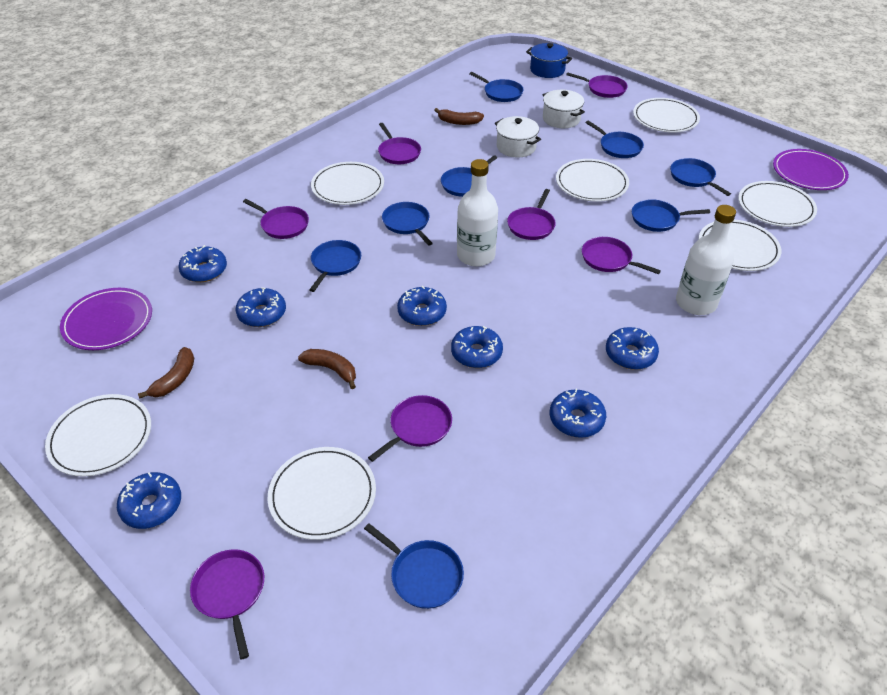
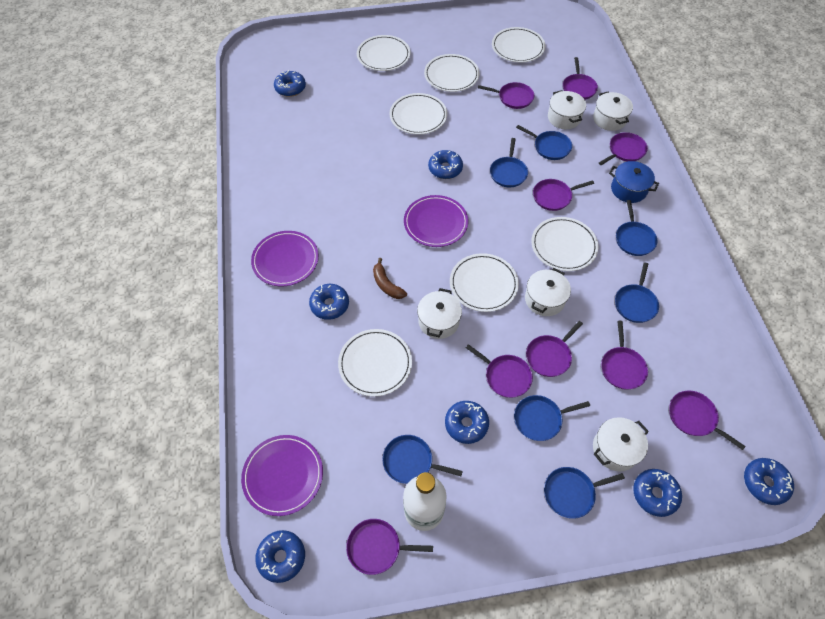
blue pan: 8 -> 7
brown banana: 3 -> 1
purple pan: 7 -> 9
purple plate: 2 -> 3
white bottle: 2 -> 1
white pot: 2 -> 5

